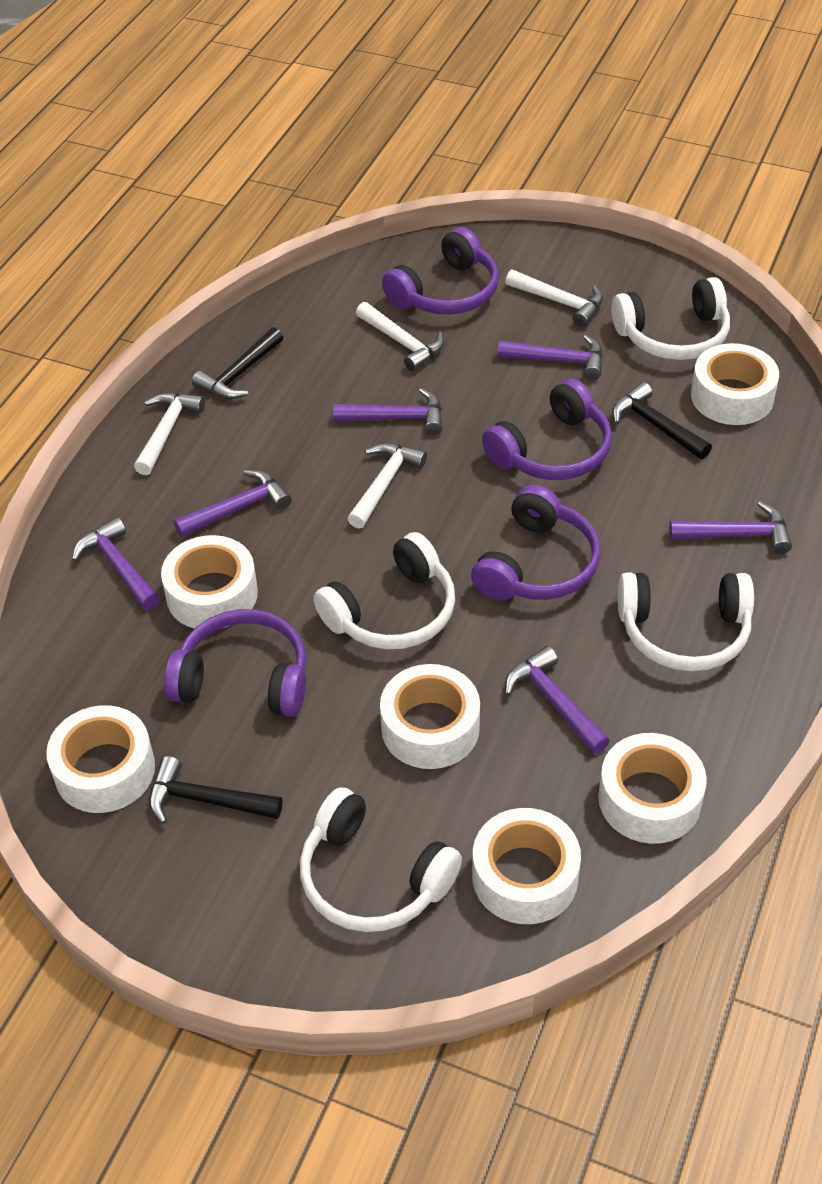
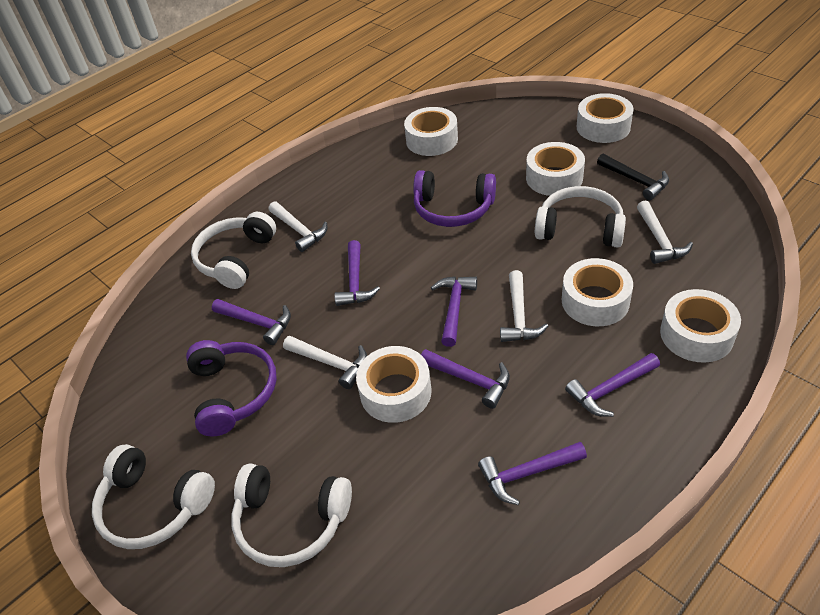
black hammer: 3 -> 1
purple headphones: 4 -> 2

